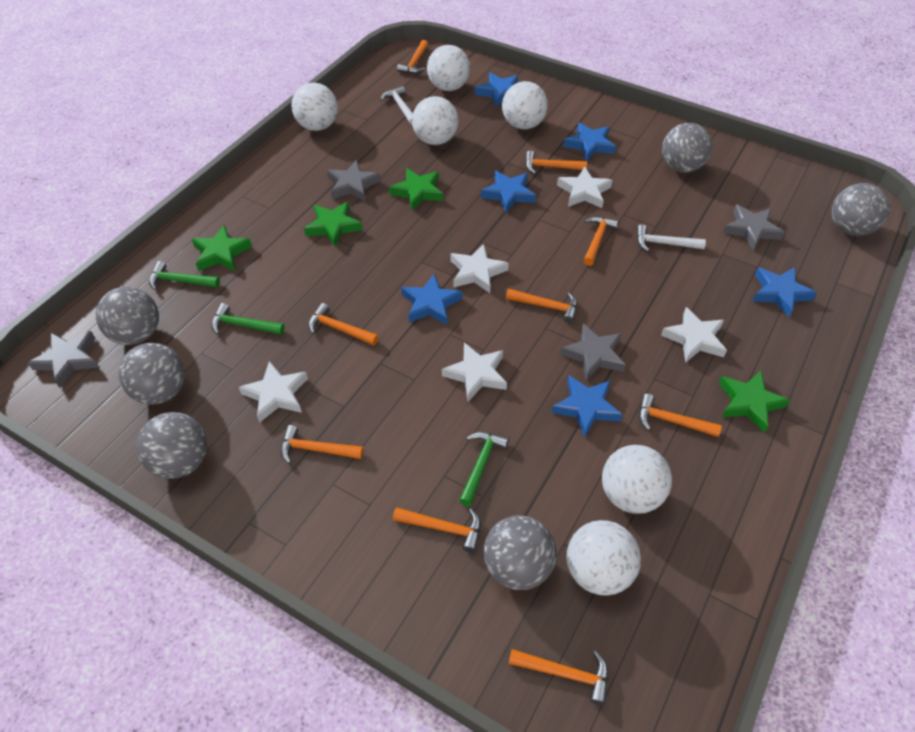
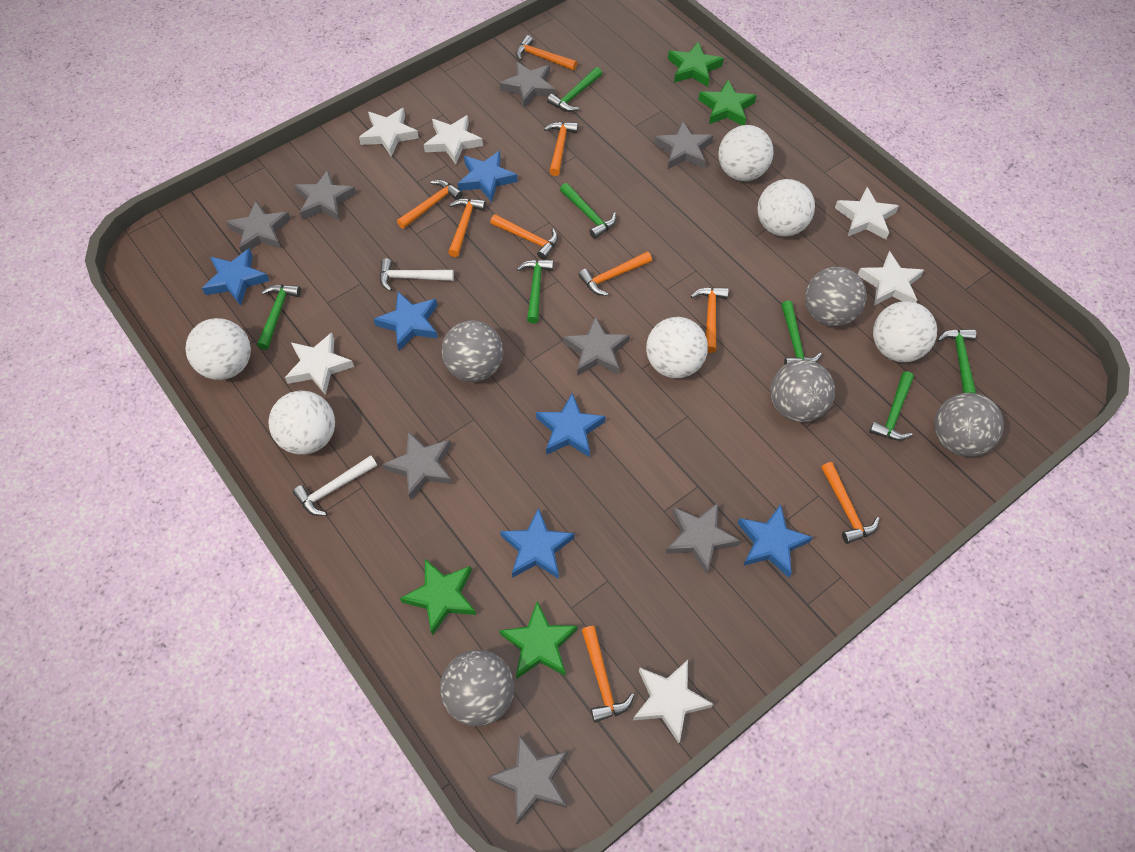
green hammer: 3 -> 7
grey ball: 6 -> 5
grey star: 4 -> 8
white star: 5 -> 6

